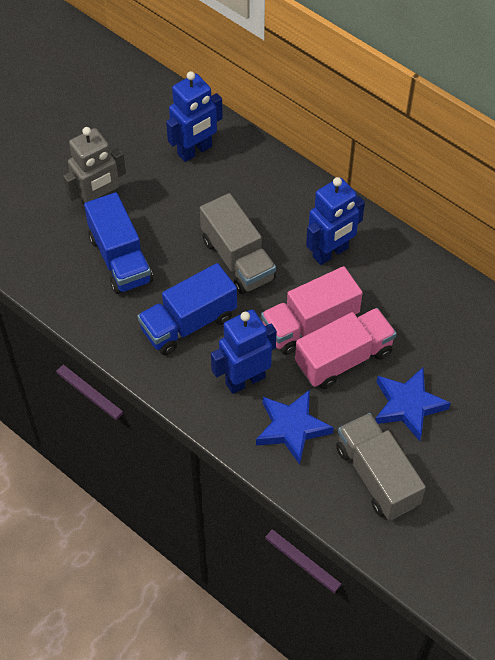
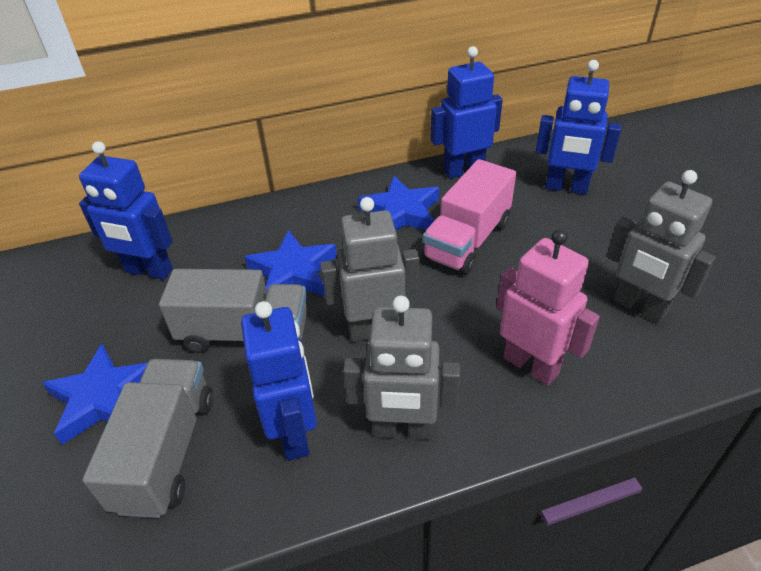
blue robot: 3 -> 4
blue star: 2 -> 3
blue truck: 2 -> 0
grey robot: 1 -> 3
pink robot: 0 -> 1
pink truck: 2 -> 1

